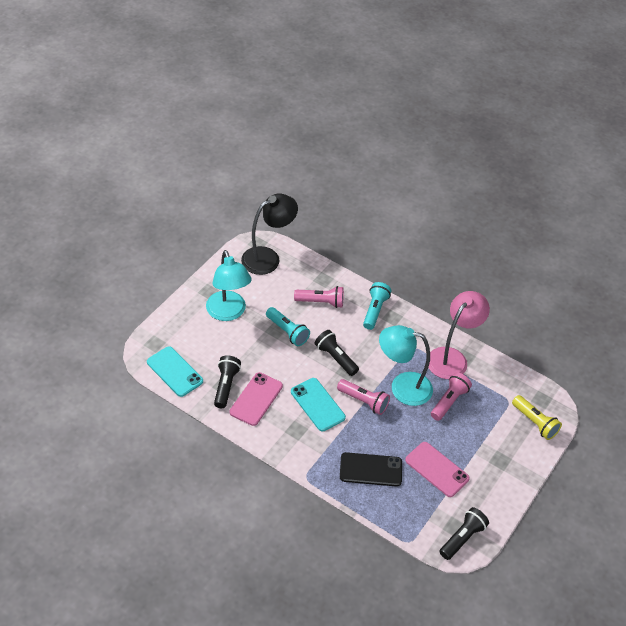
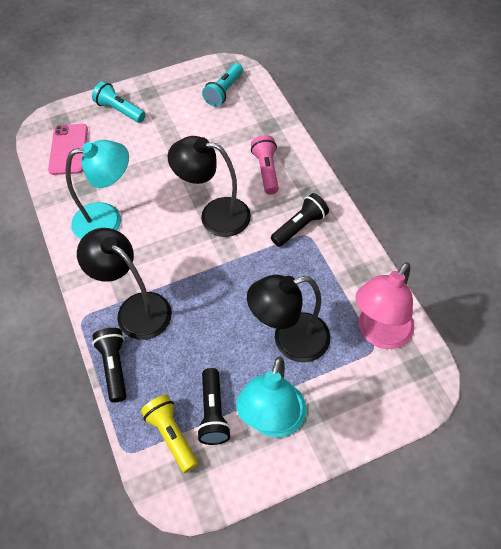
black lamp: 1 -> 3
black phone: 1 -> 0
pink flashlight: 3 -> 1
pink phone: 2 -> 1
turquoise phone: 2 -> 0

